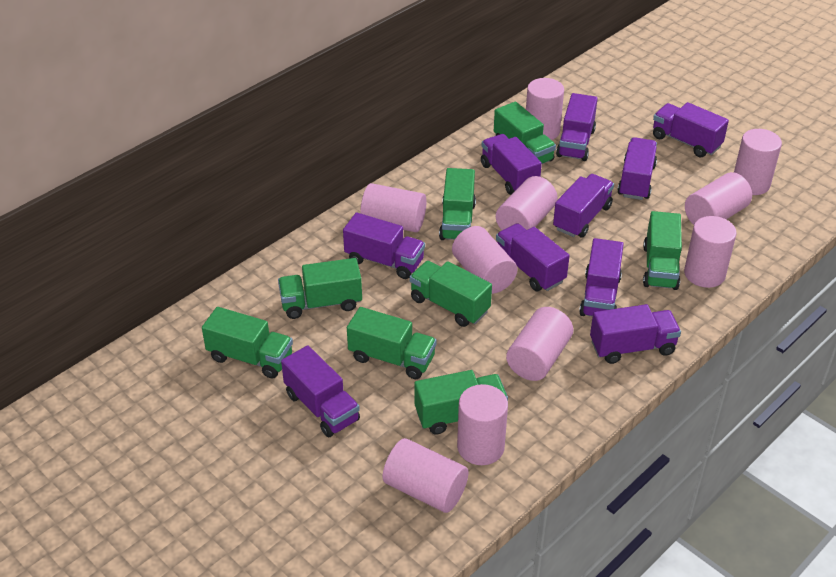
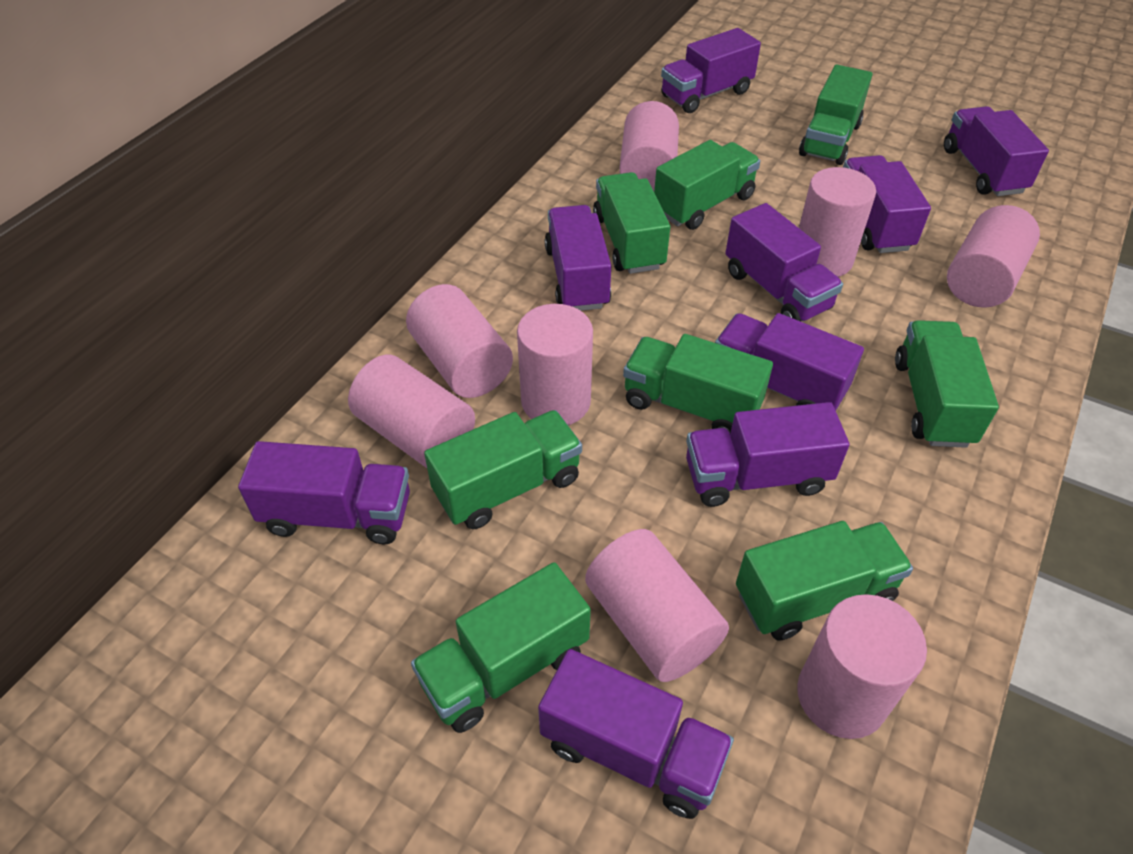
pink cylinder: 10 -> 8
purple truck: 10 -> 9

